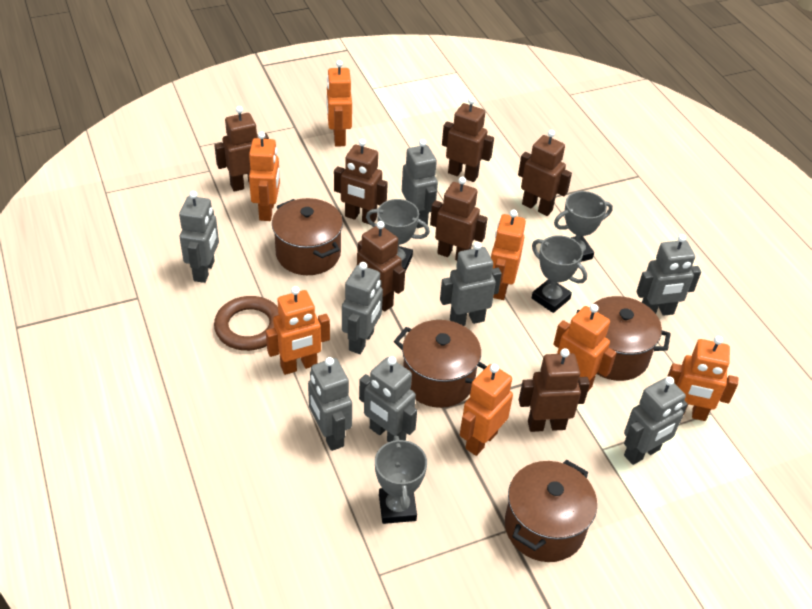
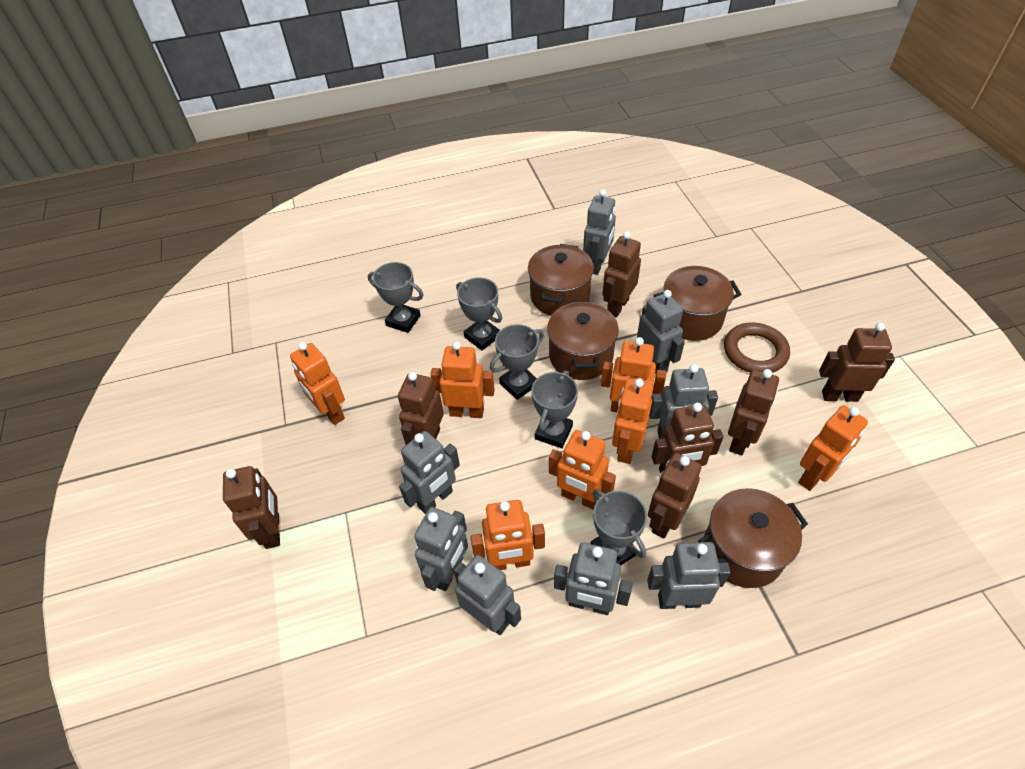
grey trophy: 4 -> 5

